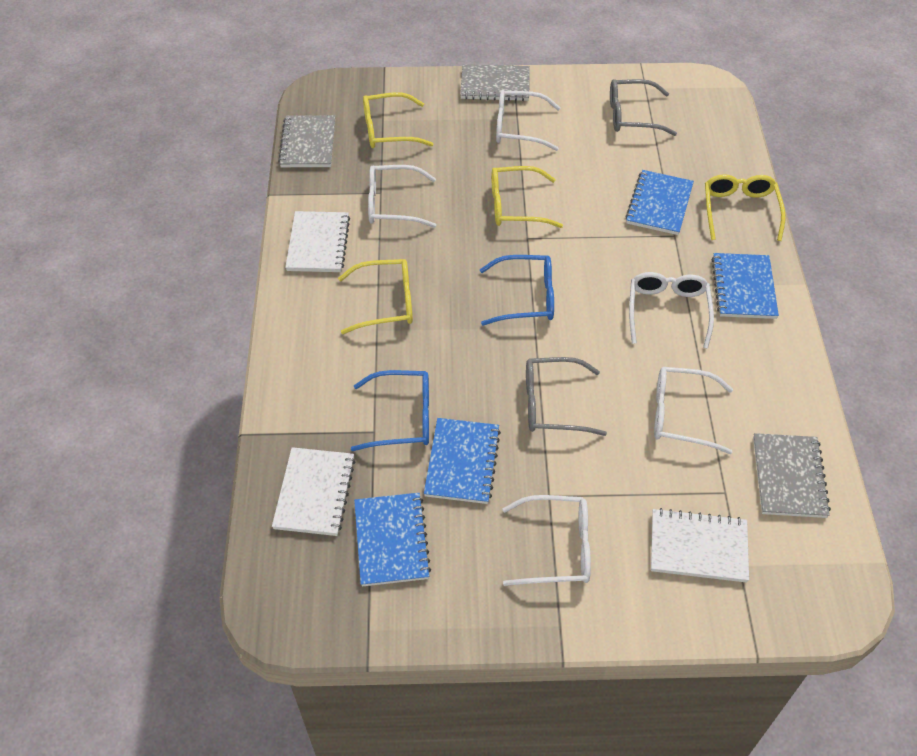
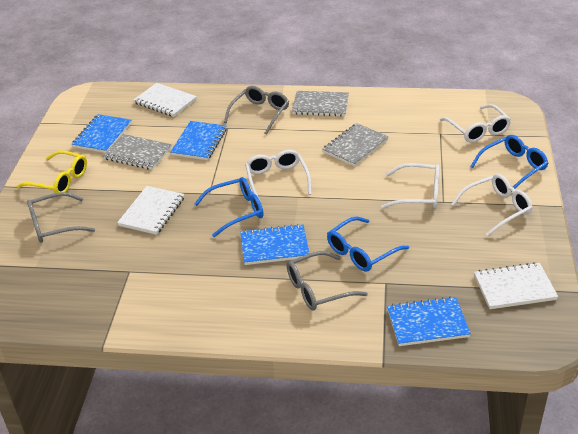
blue glasses: 2 -> 3
grey glasses: 2 -> 3
white glasses: 5 -> 4
yellow glasses: 4 -> 1

